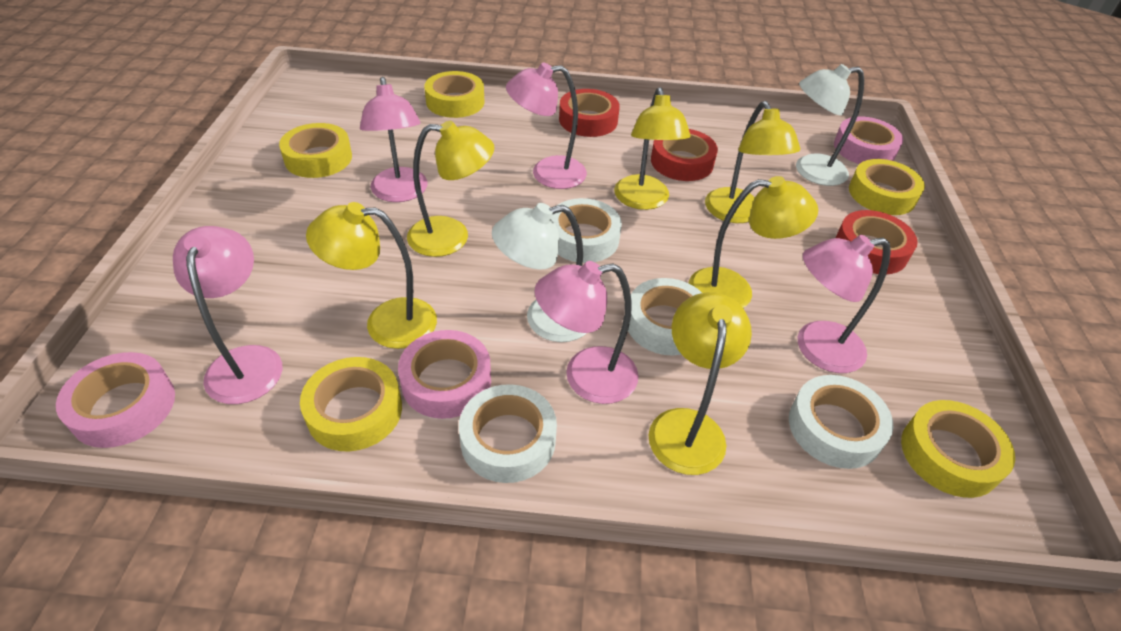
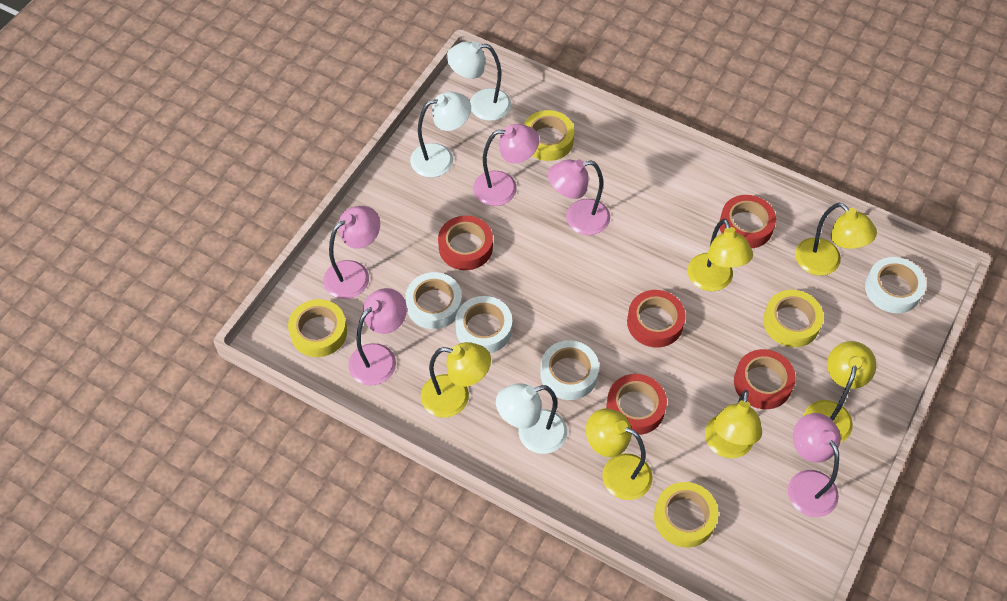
pink tape: 3 -> 0
red tape: 3 -> 5
white lamp: 2 -> 3
yellow tape: 5 -> 4

